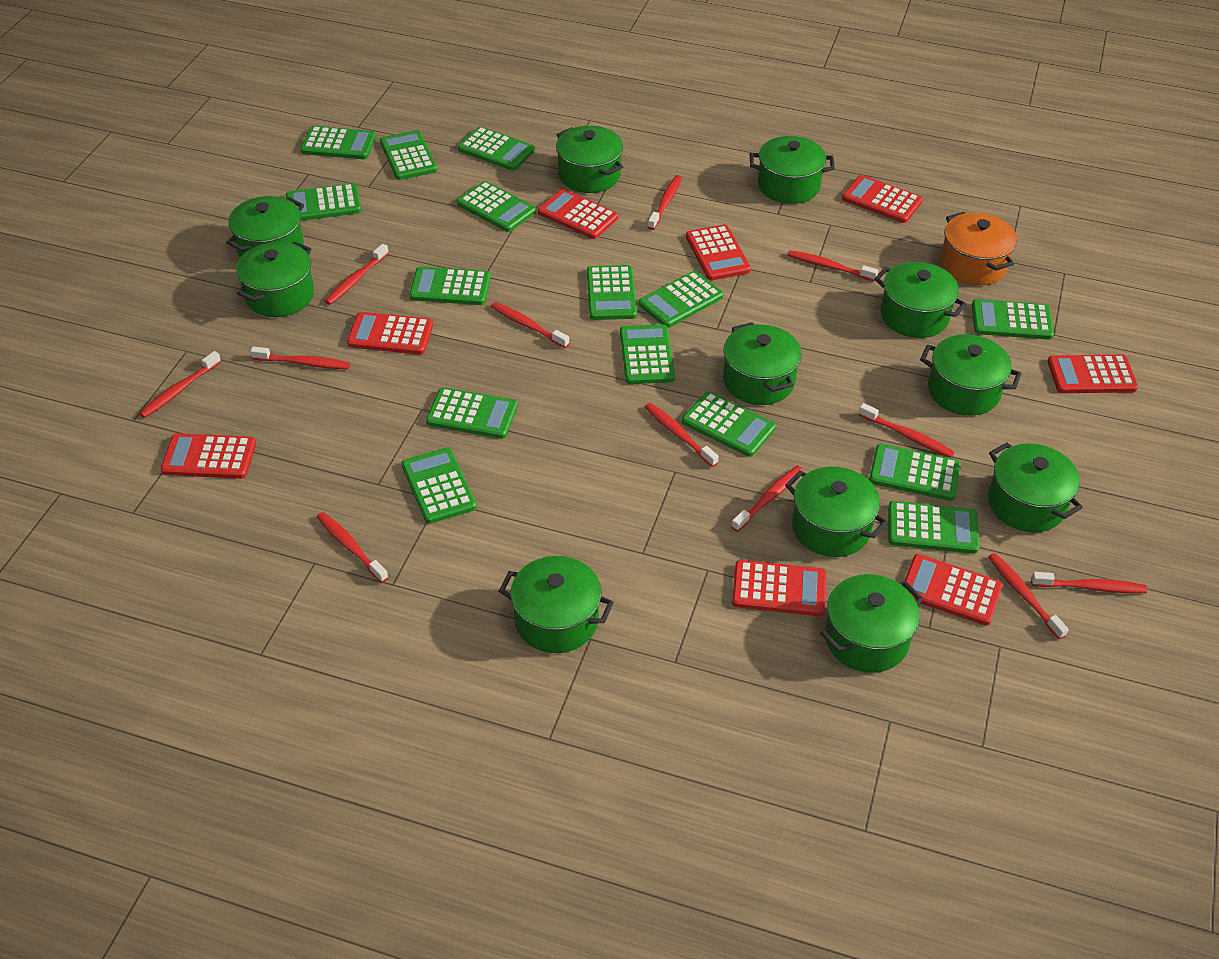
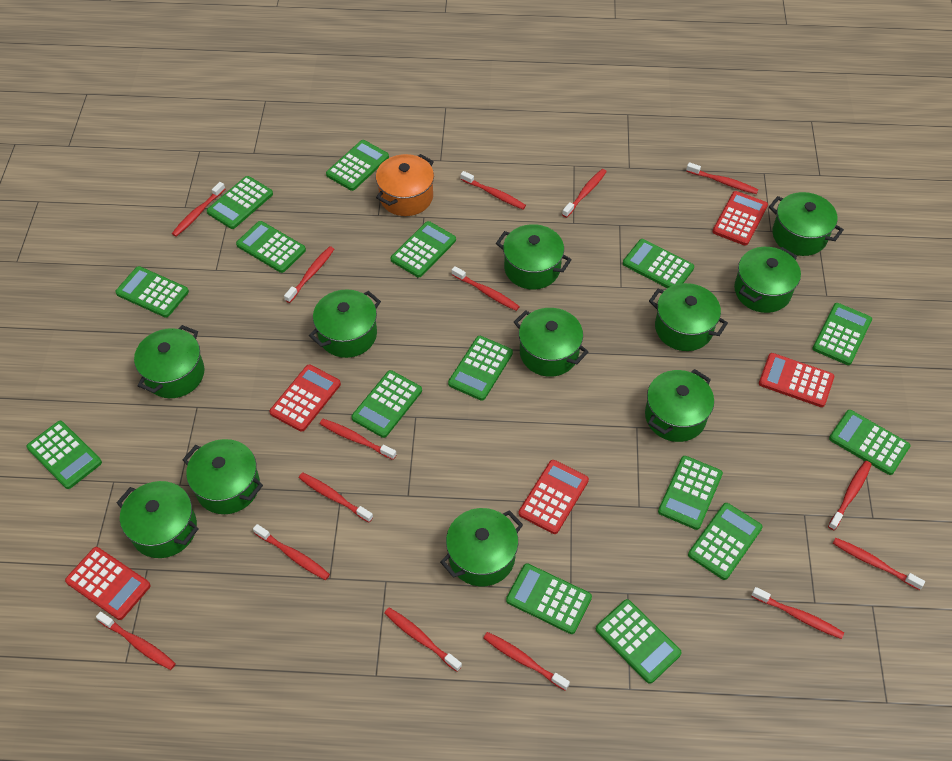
red calculator: 8 -> 5
red toothbrush: 12 -> 15

